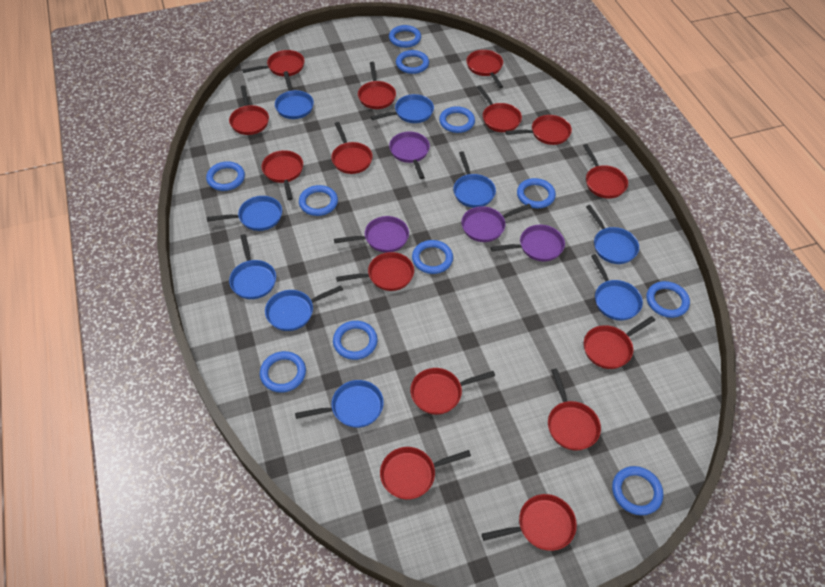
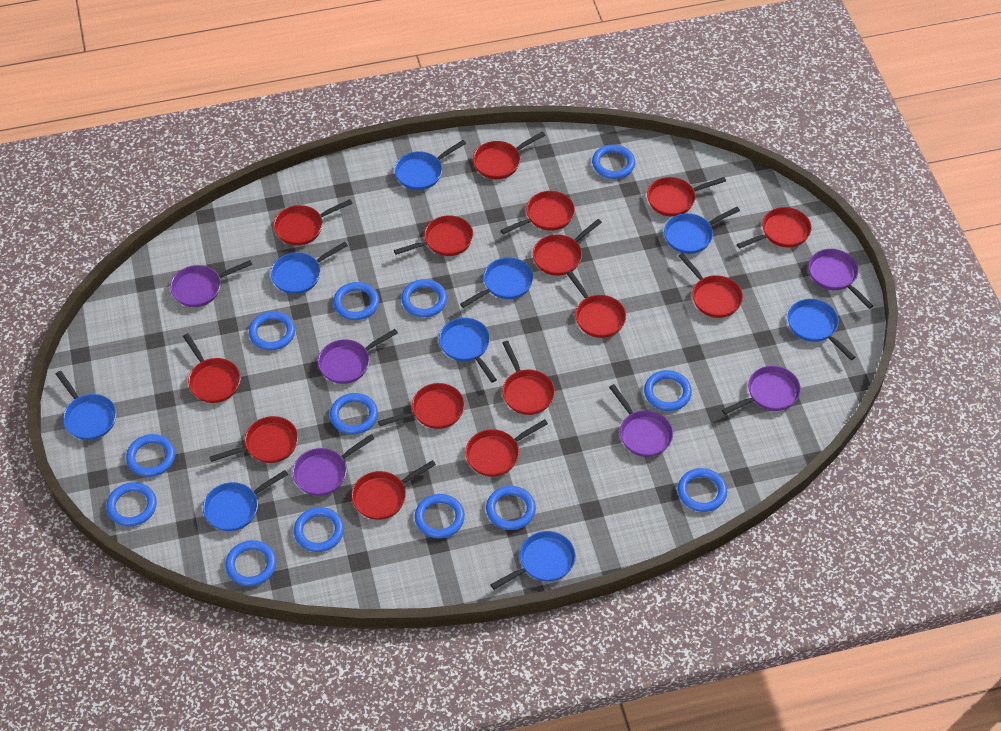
blue ring: 11 -> 13
purple pan: 4 -> 6

